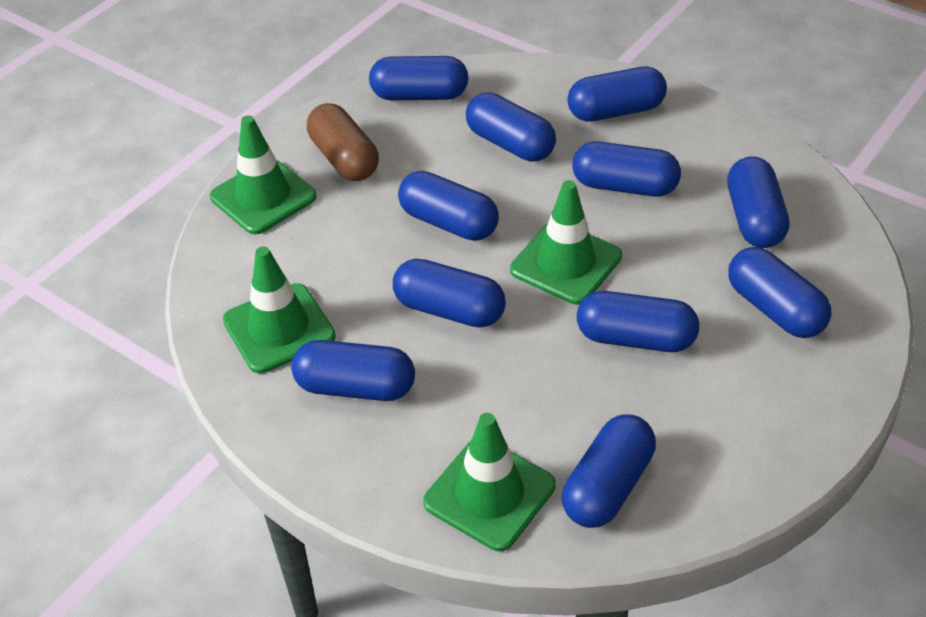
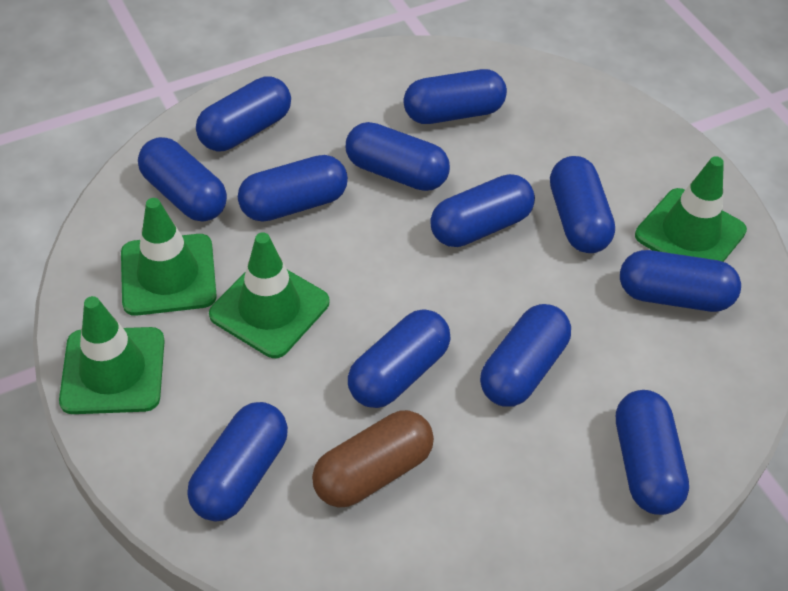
blue capsule: 11 -> 12

